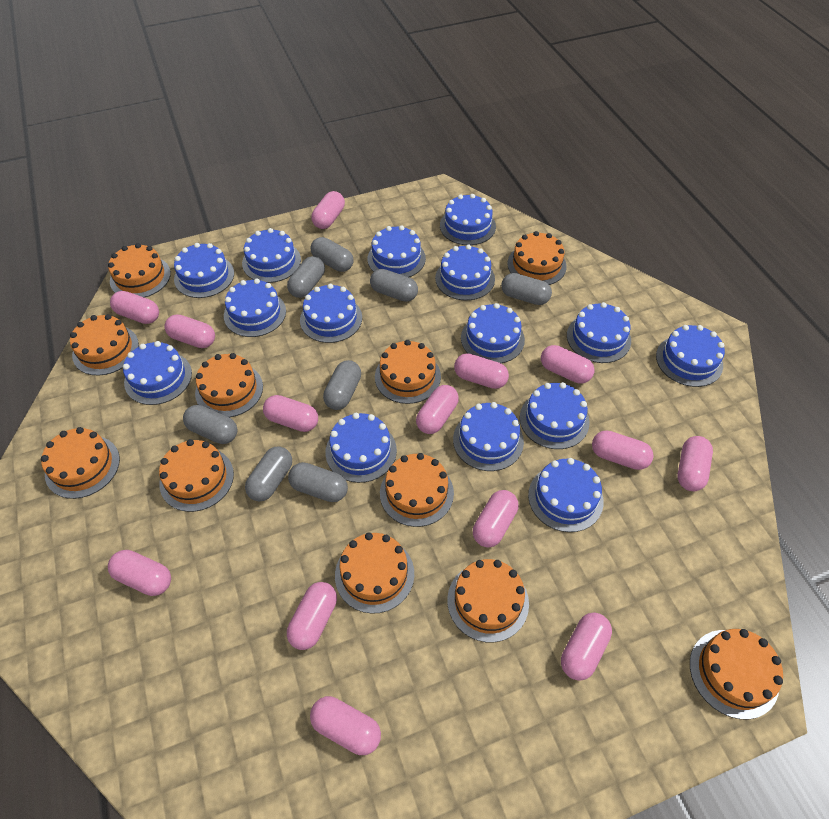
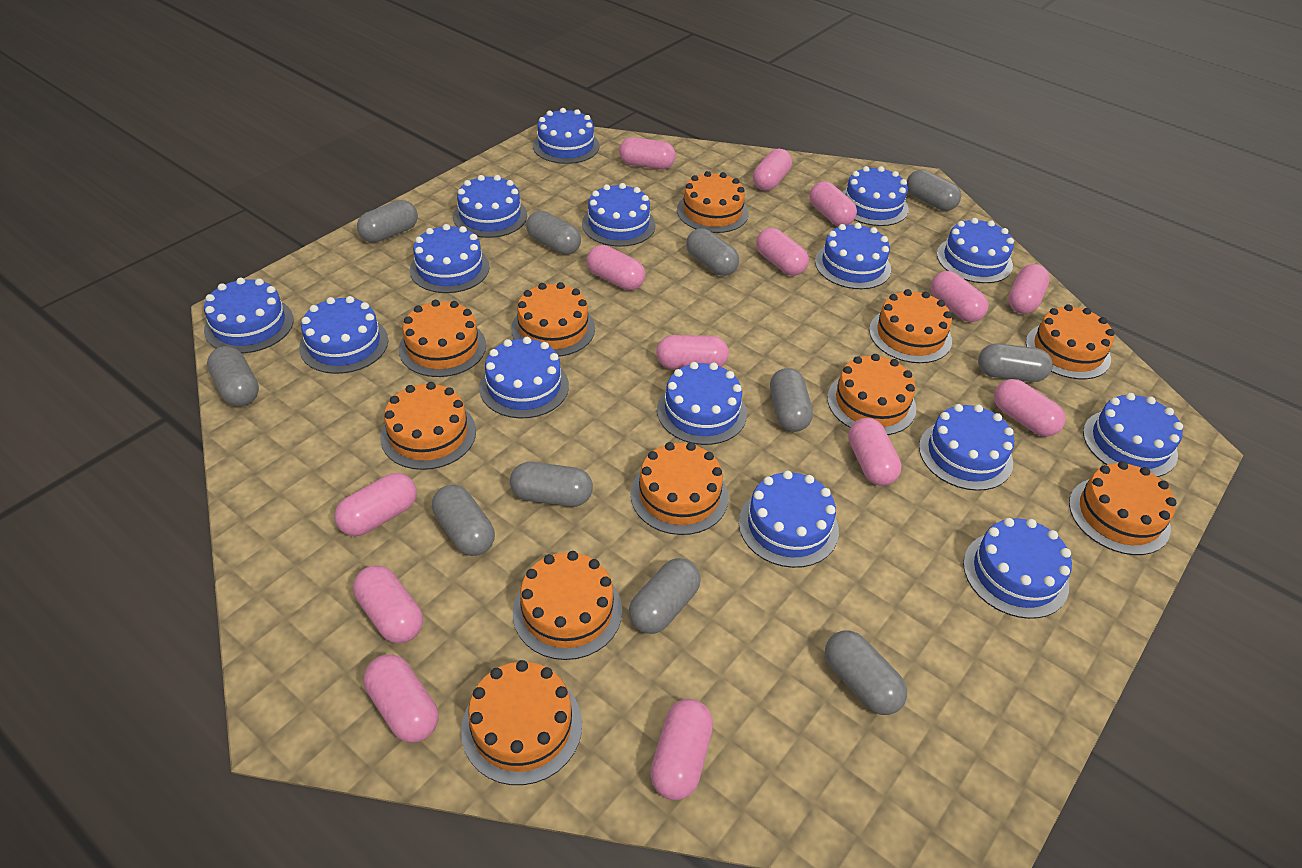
grey capsule: 8 -> 11

